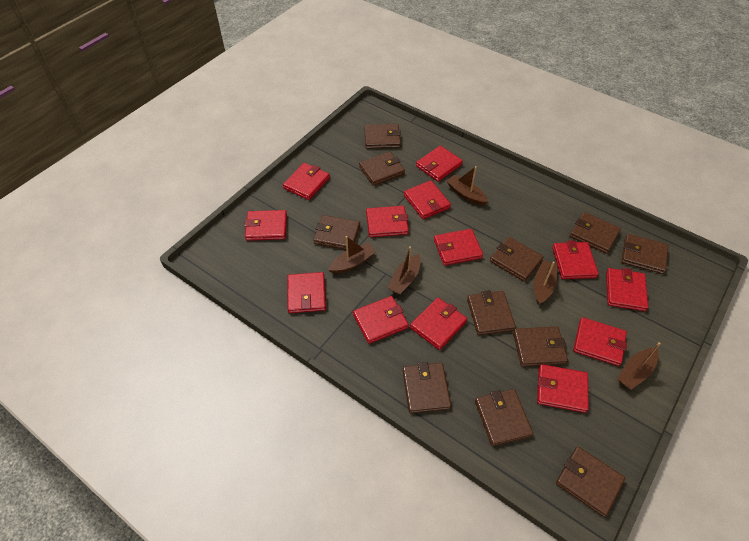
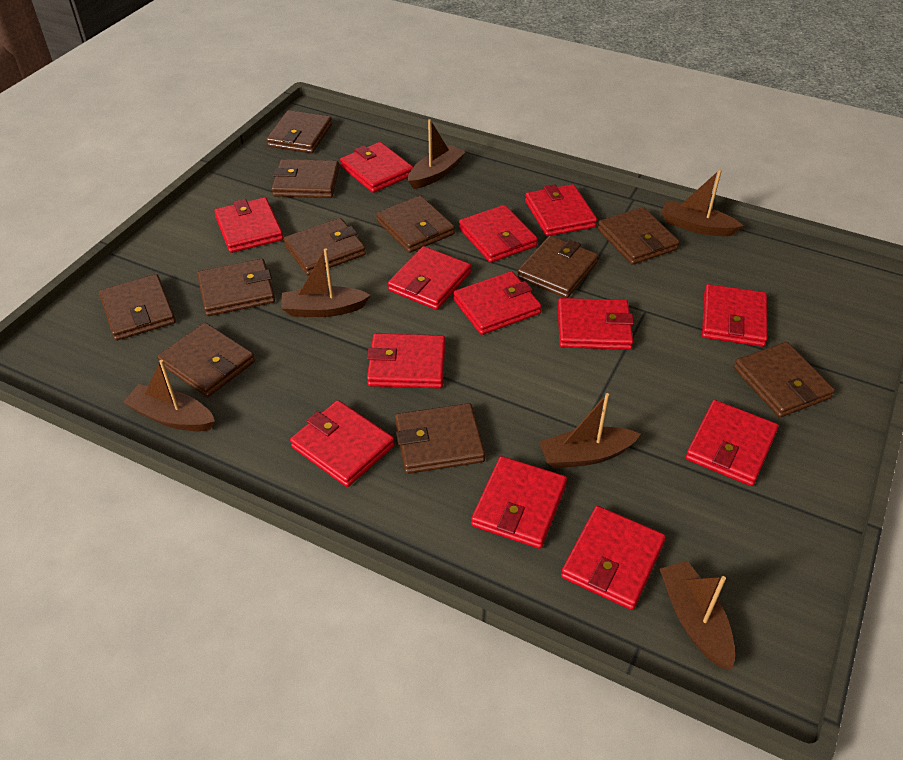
brown boat: 5 -> 6

